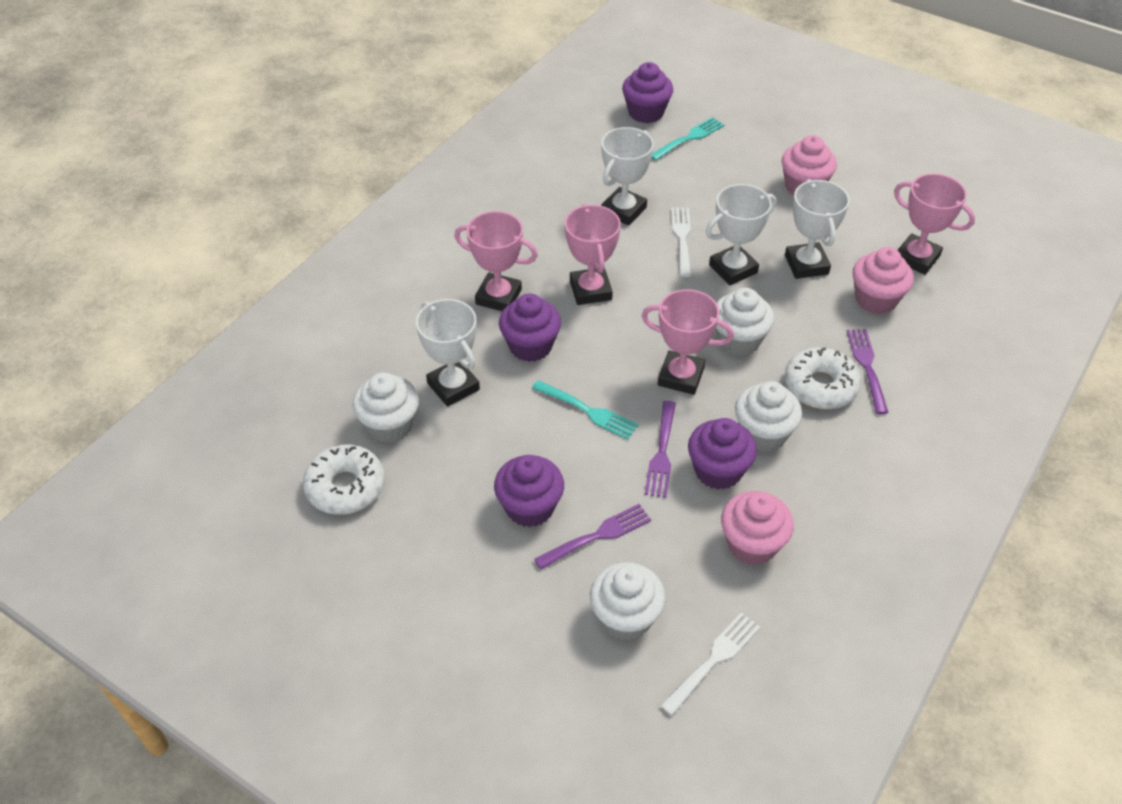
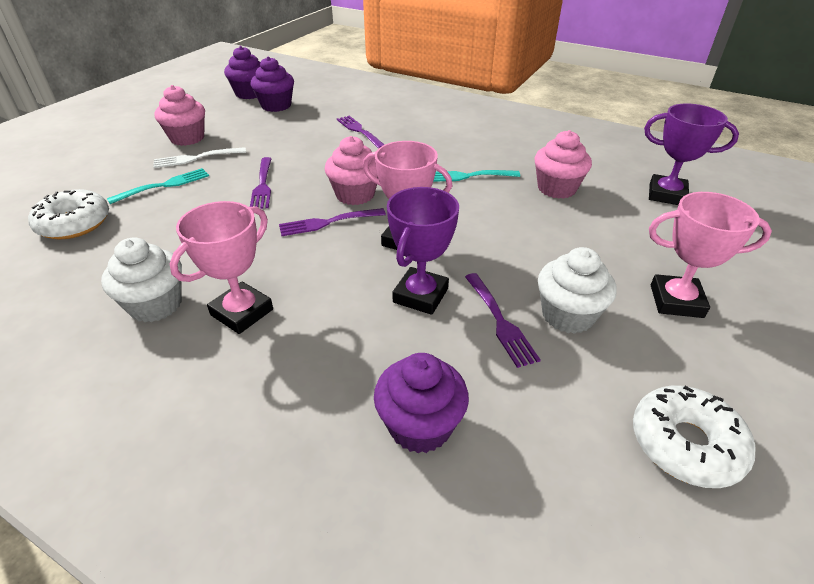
pink trophy: 4 -> 3
purple cupcake: 4 -> 3
purple fork: 3 -> 4
purple trophy: 0 -> 2
white cupcake: 4 -> 2
white fork: 2 -> 1
white trophy: 4 -> 0

